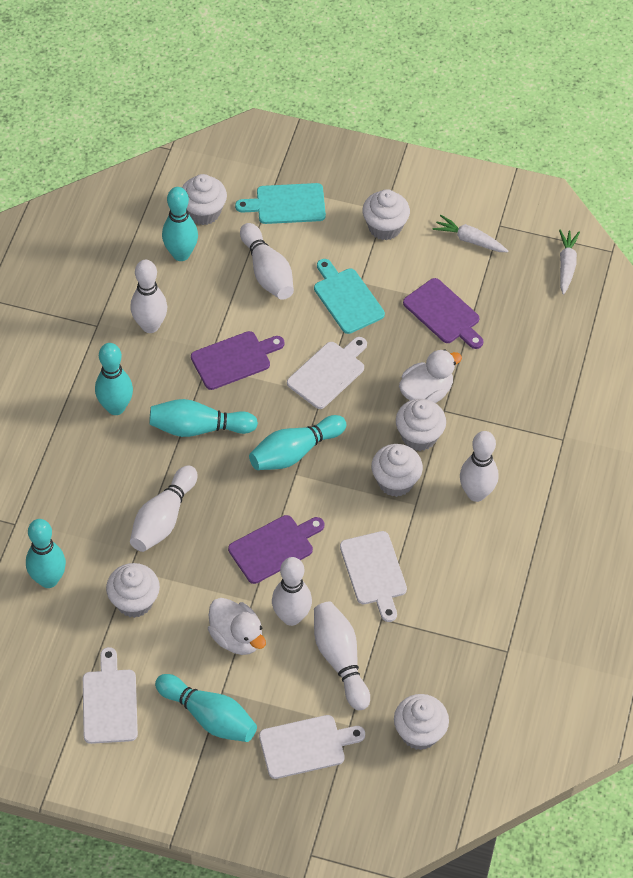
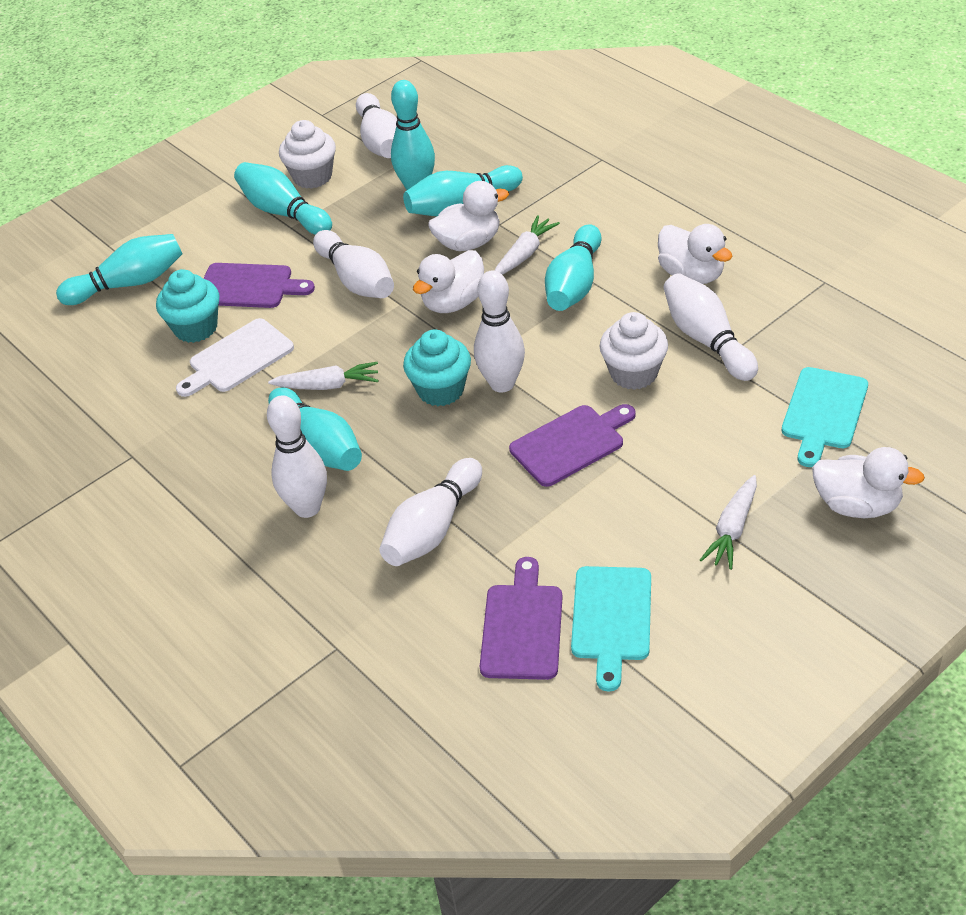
turquoise cupcake: 0 -> 2
white carrot: 2 -> 3
white cupcake: 6 -> 2
white cutting board: 4 -> 1
white duck: 2 -> 4

